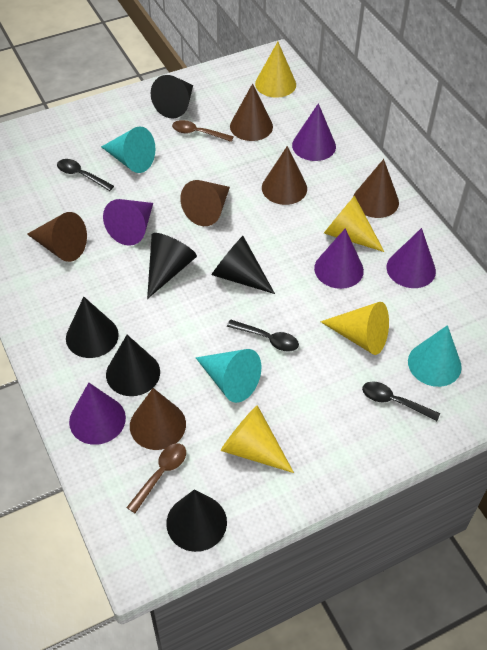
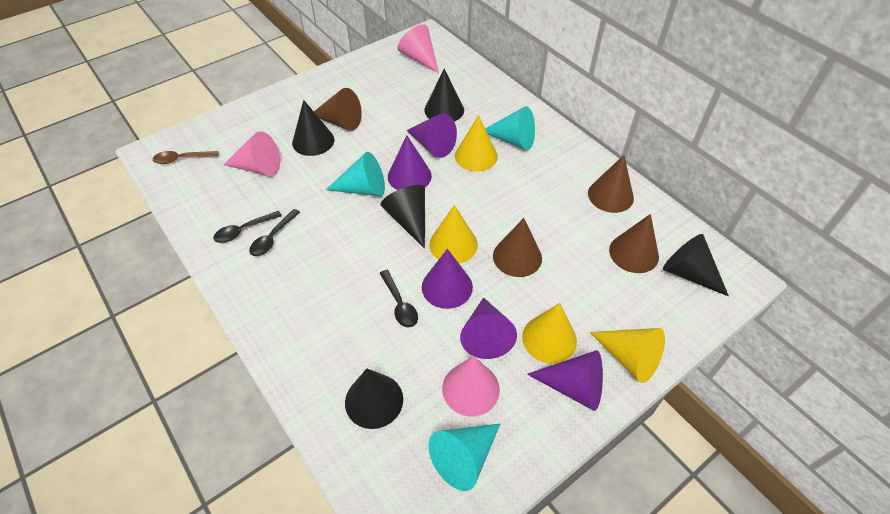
black cone: 6 -> 5
brown cone: 6 -> 4
brown spoon: 2 -> 1
pink cone: 0 -> 3

